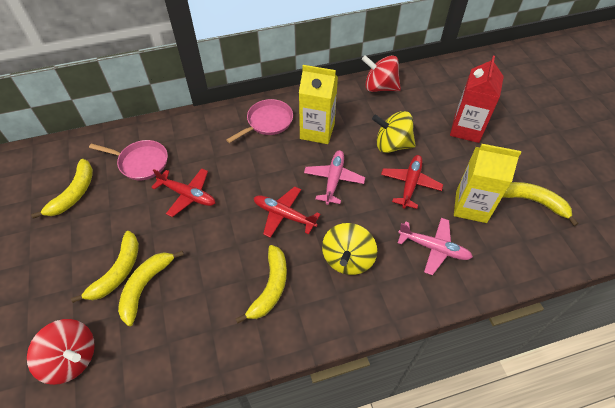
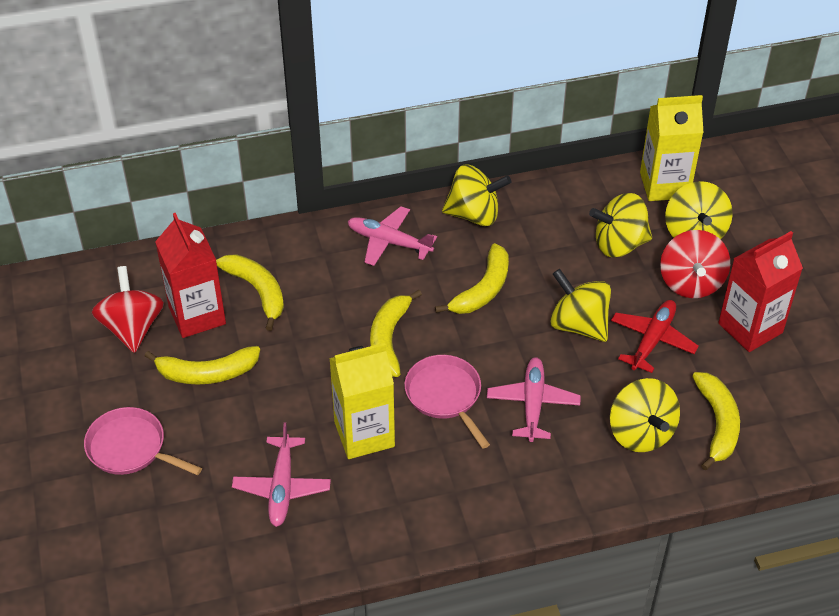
pink plane: 2 -> 3
red carton: 1 -> 2
red plane: 3 -> 1
yellow spinning top: 2 -> 5

